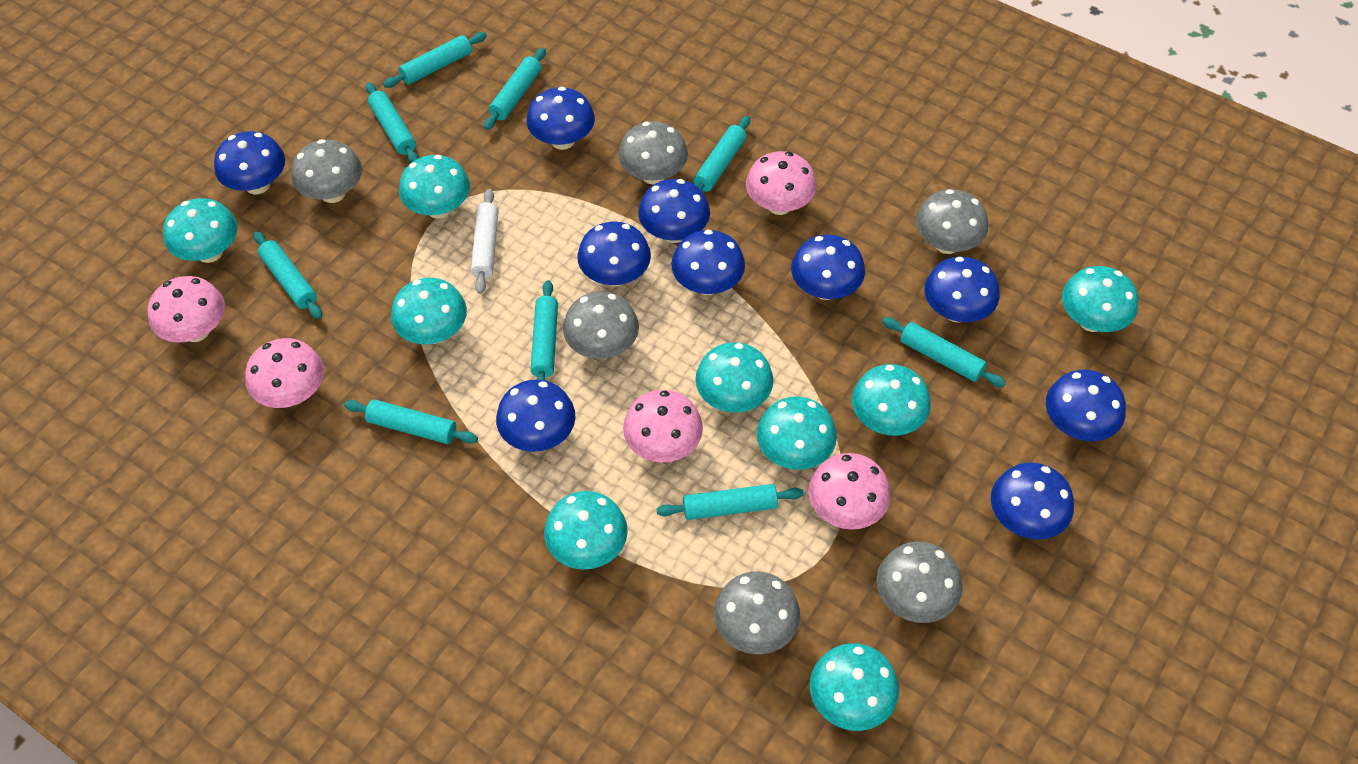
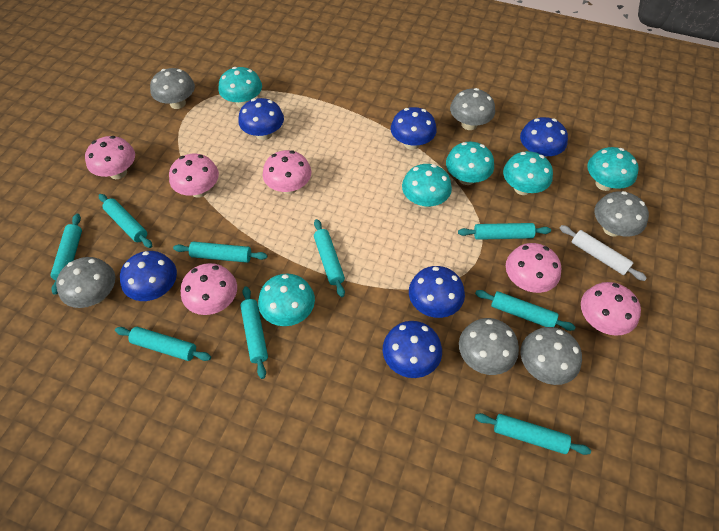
blue mushroom: 10 -> 6
pink mushroom: 5 -> 6
turquoise mushroom: 9 -> 6

